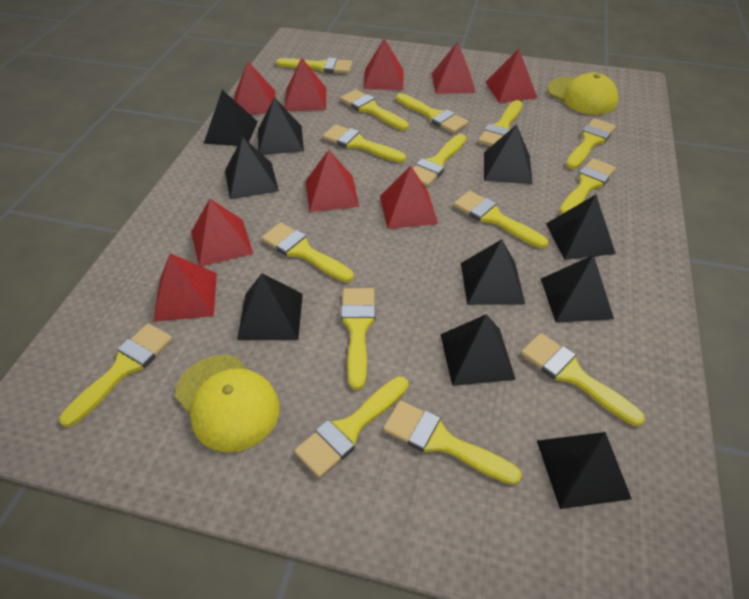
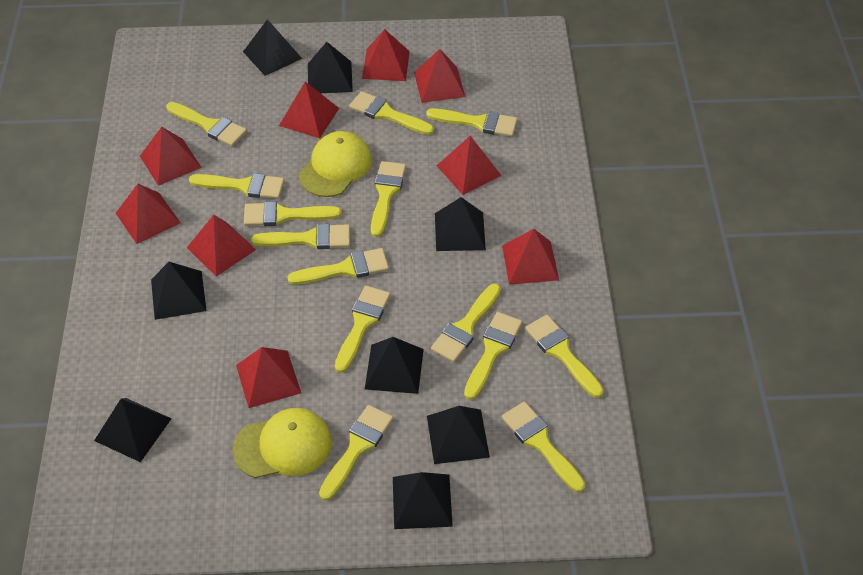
black pyramid: 10 -> 8
yellow brush: 15 -> 14

